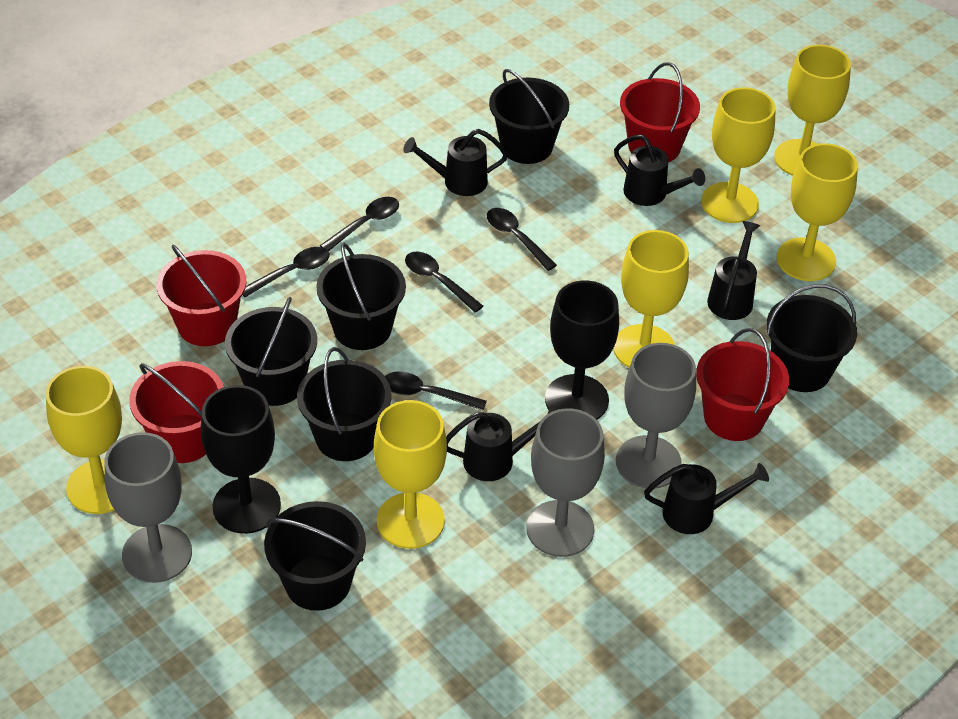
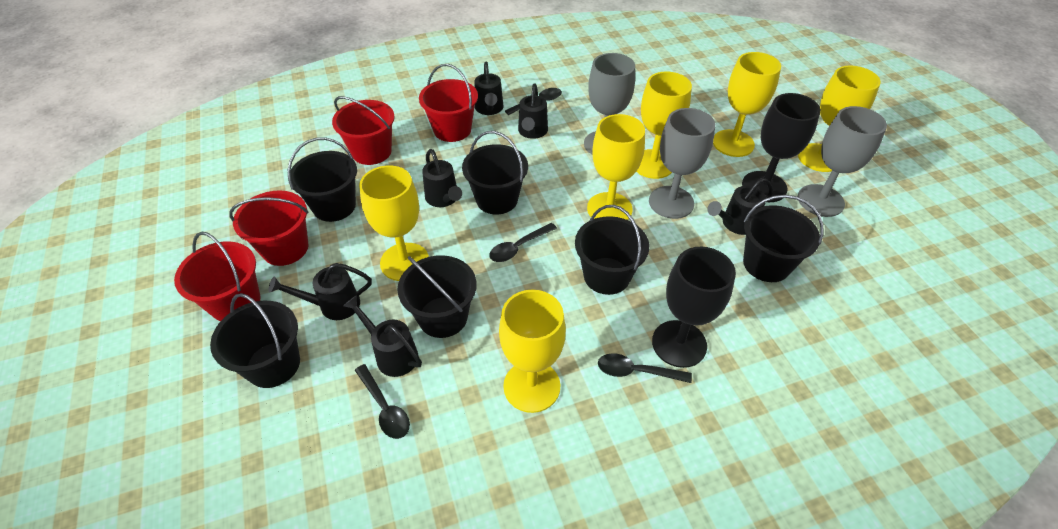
black spoon: 5 -> 4
black watering can: 5 -> 6

